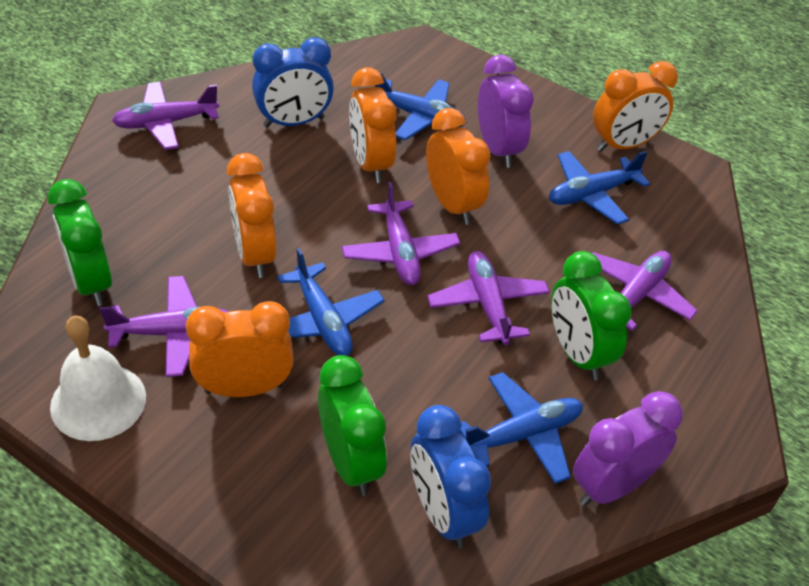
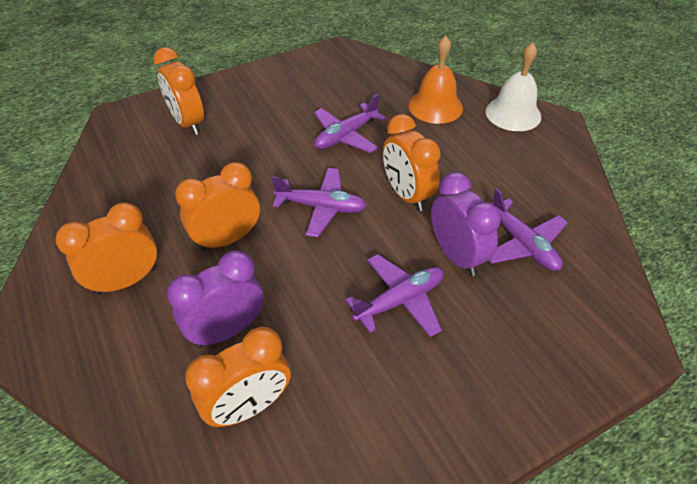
blue clock: 2 -> 0
blue plane: 4 -> 0
green clock: 3 -> 0
orange bell: 0 -> 1
purple plane: 5 -> 4

